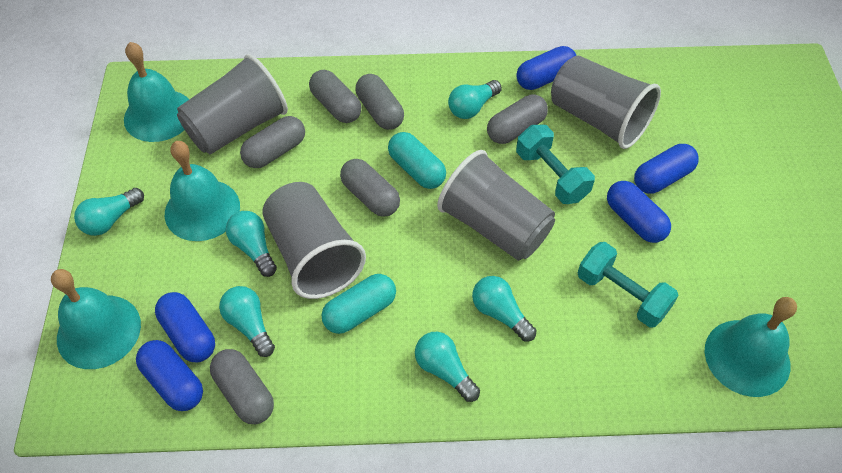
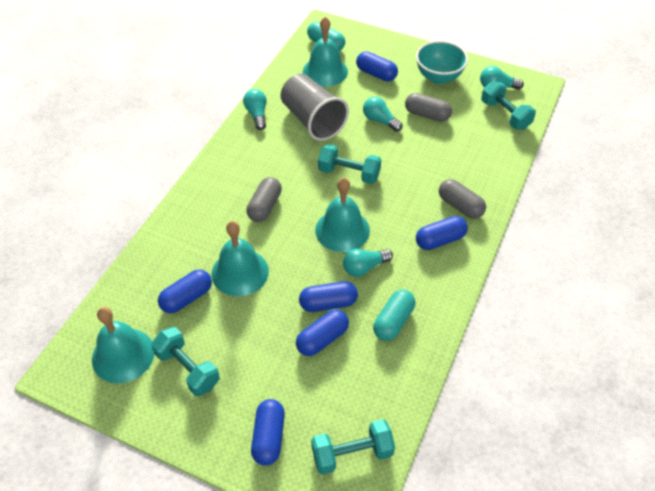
blue capsule: 5 -> 6
grey capsule: 6 -> 3
grey cup: 4 -> 1
turquoise bowl: 0 -> 1
turquoise dumbbell: 2 -> 4
turquoise light bulb: 6 -> 4

